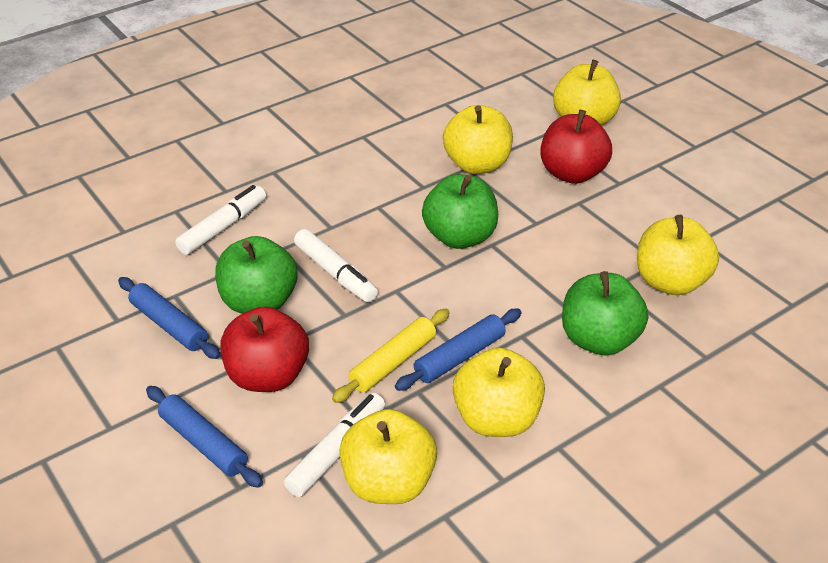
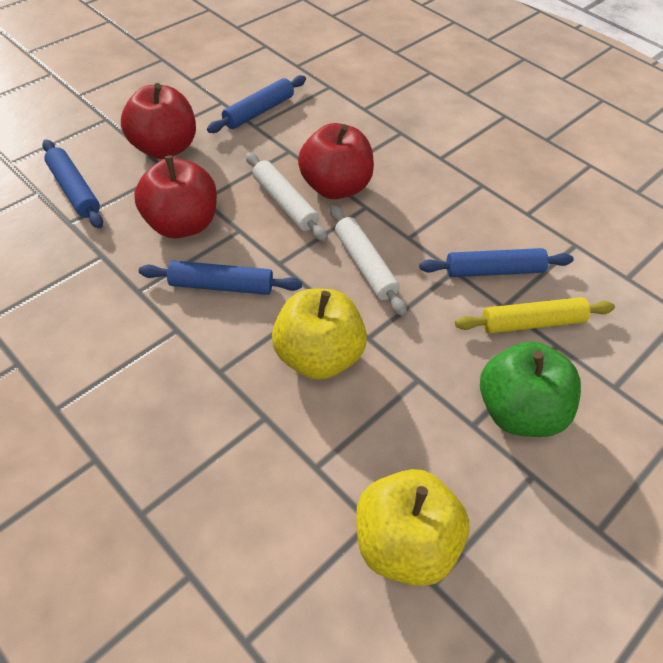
blue rolling pin: 3 -> 4
green apple: 3 -> 1
red apple: 2 -> 3
white marker: 3 -> 0
white rolling pin: 0 -> 2
yellow apple: 5 -> 2

